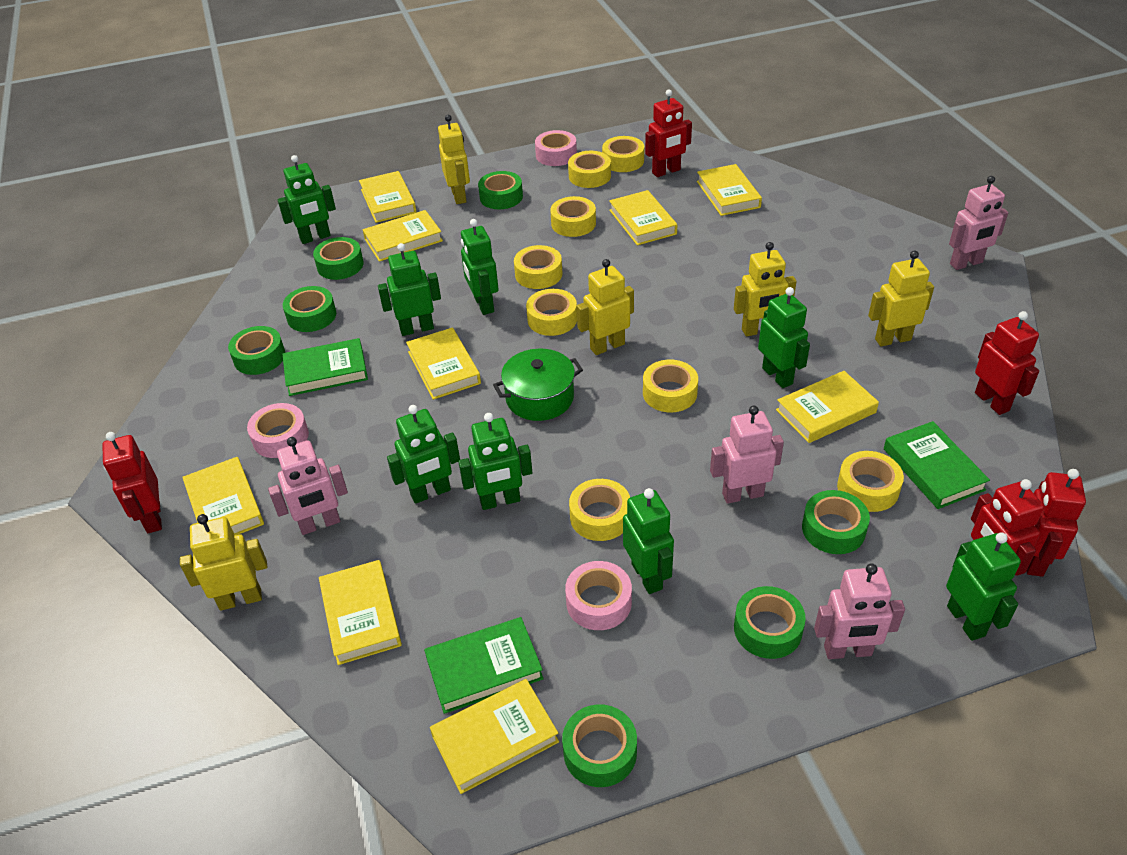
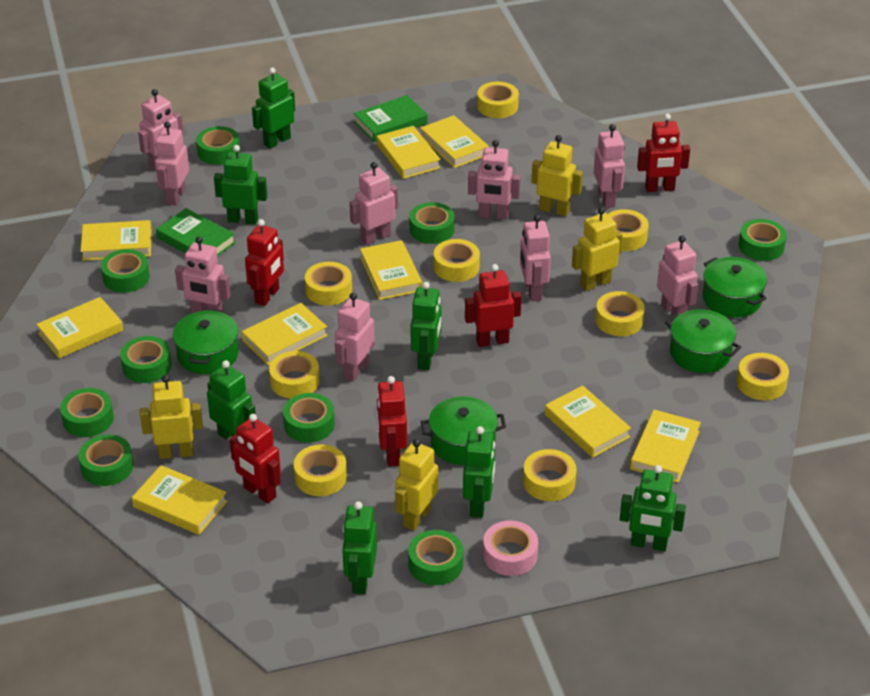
green book: 3 -> 2
green pot: 1 -> 4
green robot: 8 -> 7
green tape: 7 -> 9
pink robot: 4 -> 9
pink tape: 3 -> 1
yellow robot: 5 -> 4
yellow tape: 8 -> 9

